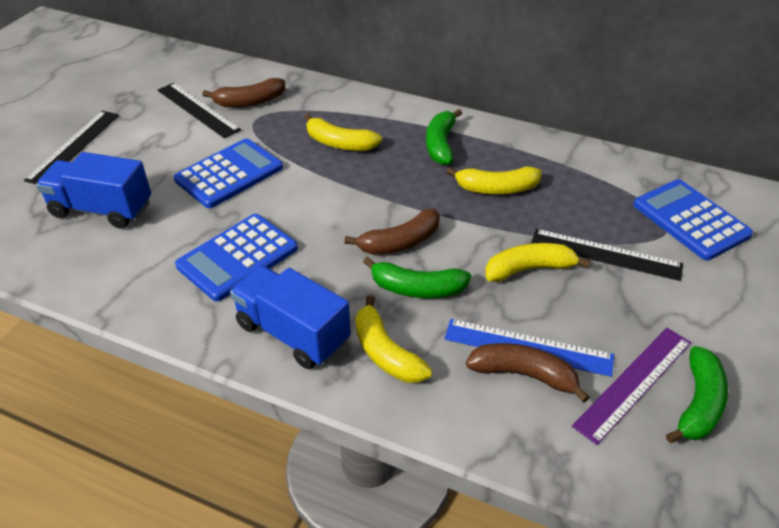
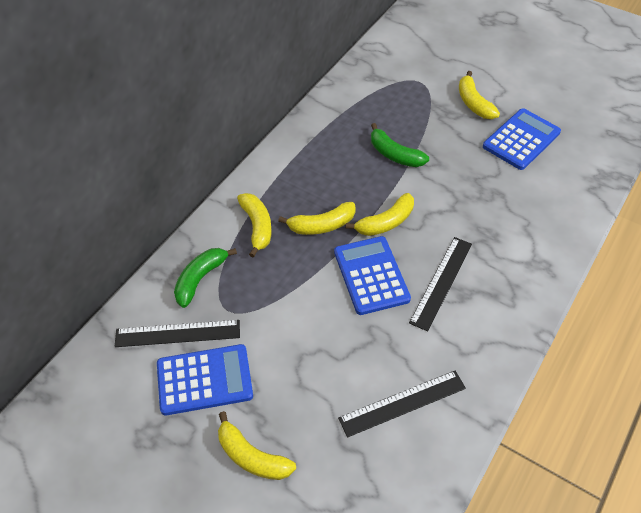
blue ruler: 1 -> 0
blue truck: 2 -> 0
brown banana: 3 -> 0
green banana: 3 -> 2
purple ruler: 1 -> 0
yellow banana: 4 -> 5

